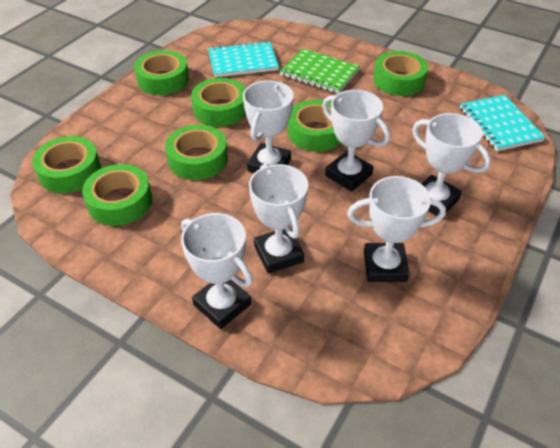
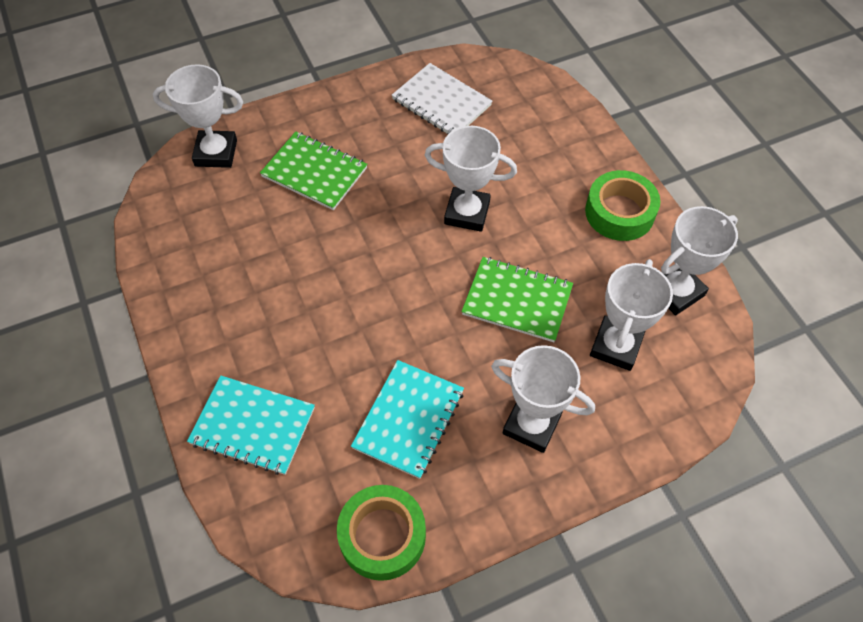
green notebook: 1 -> 2
green tape: 7 -> 2
white notebook: 0 -> 1
white trophy: 6 -> 5

